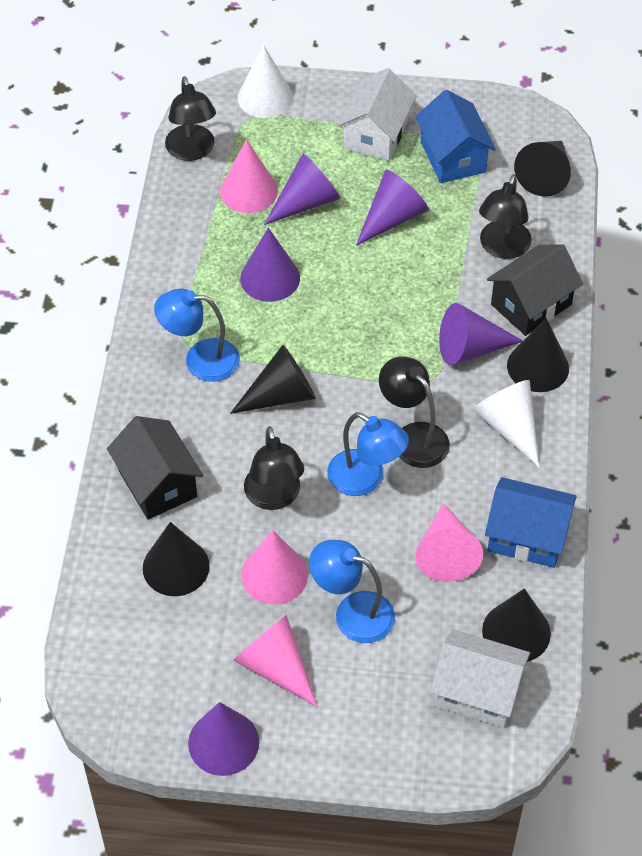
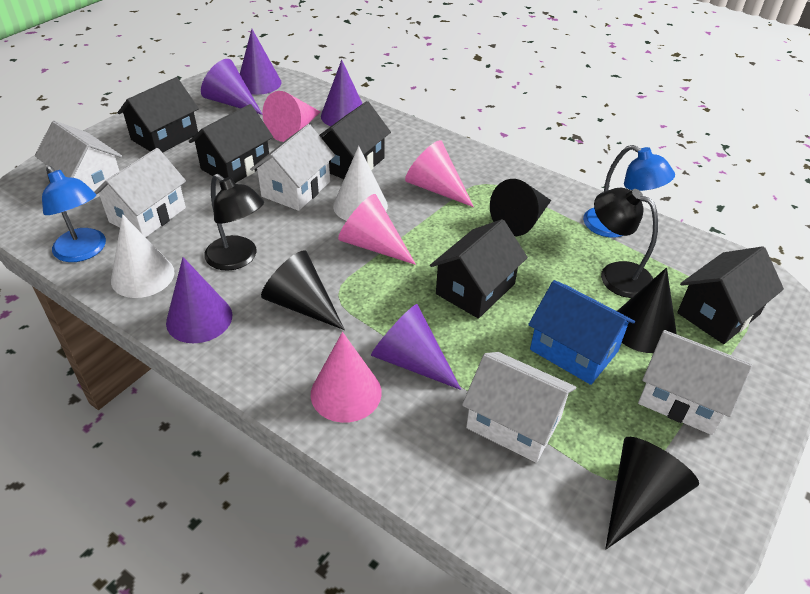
black cone: 5 -> 4
black house: 2 -> 5
black lamp: 4 -> 2
blue house: 2 -> 1
blue lamp: 3 -> 2
white house: 2 -> 5

